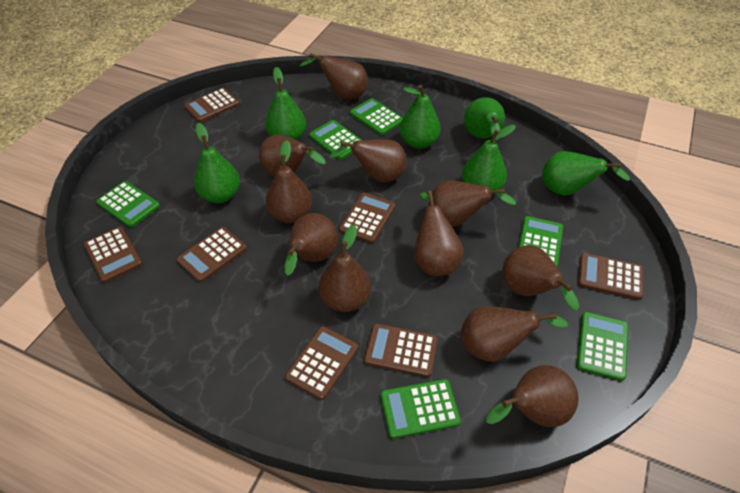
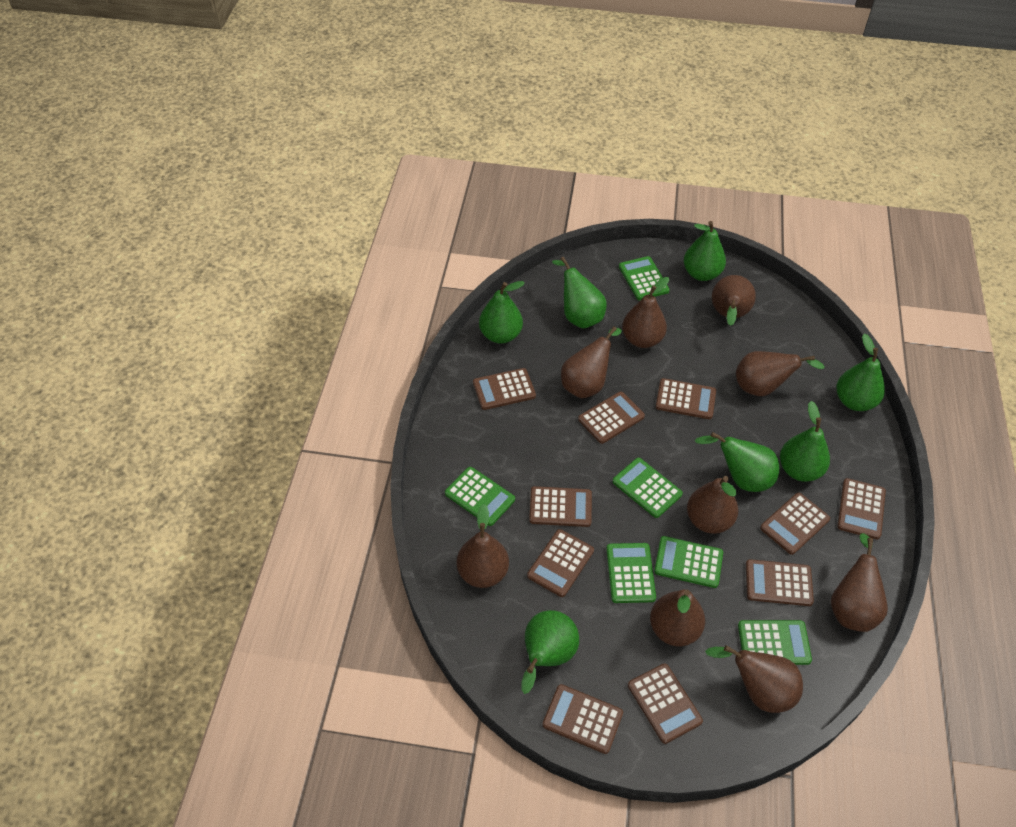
brown calculator: 7 -> 10
brown pear: 11 -> 9
green pear: 6 -> 7

